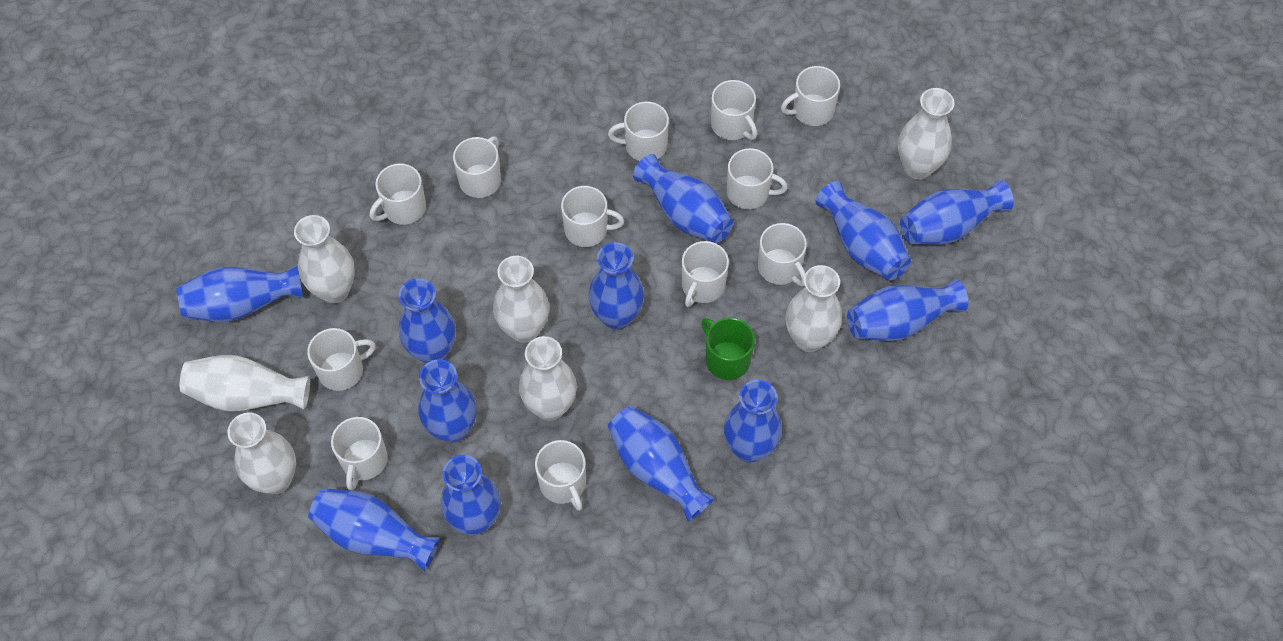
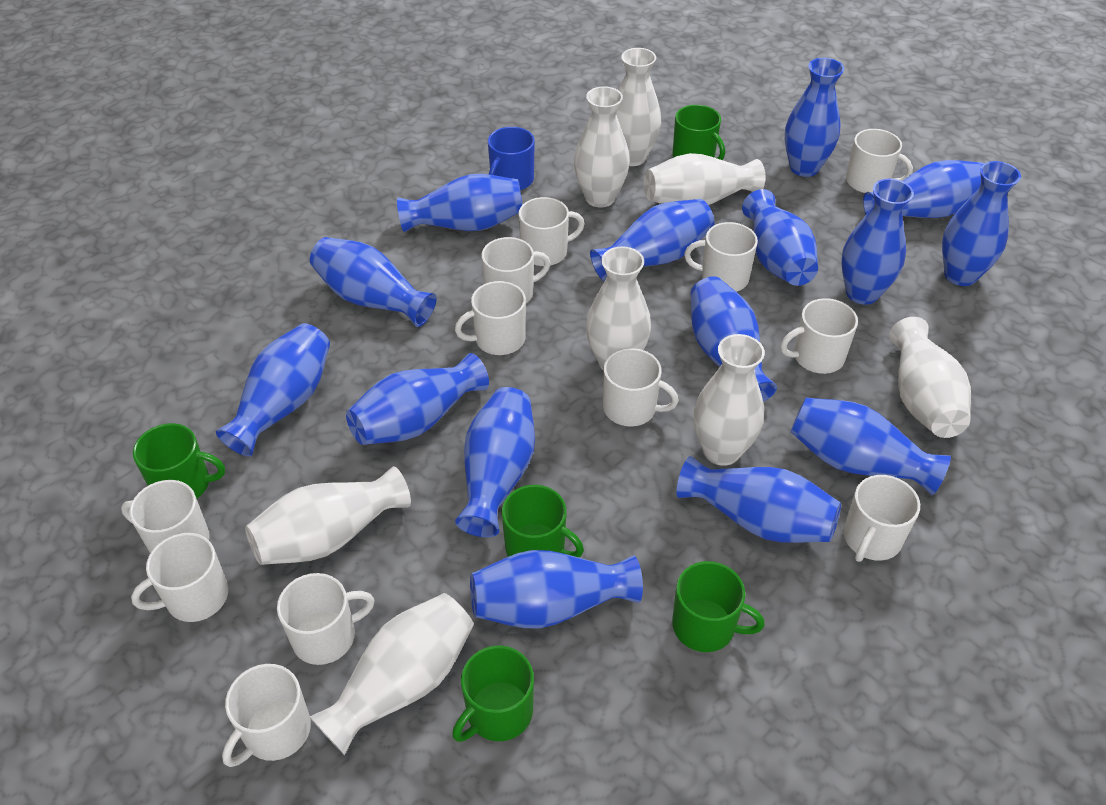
blue mug: 0 -> 1
blue vase: 12 -> 15
green mug: 1 -> 5
white vase: 7 -> 8

